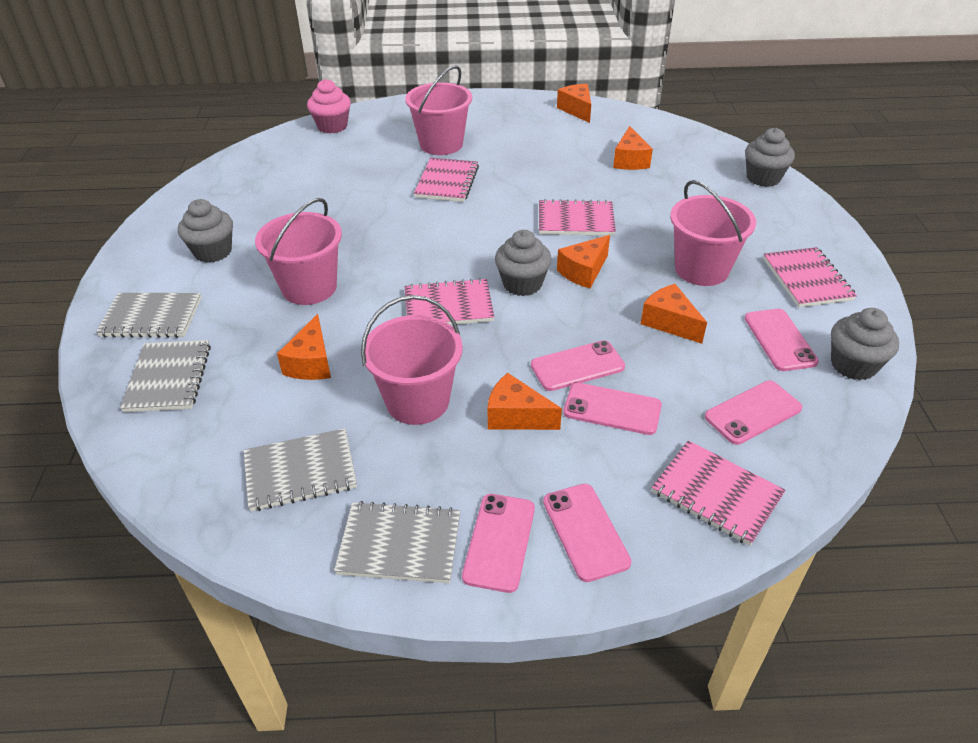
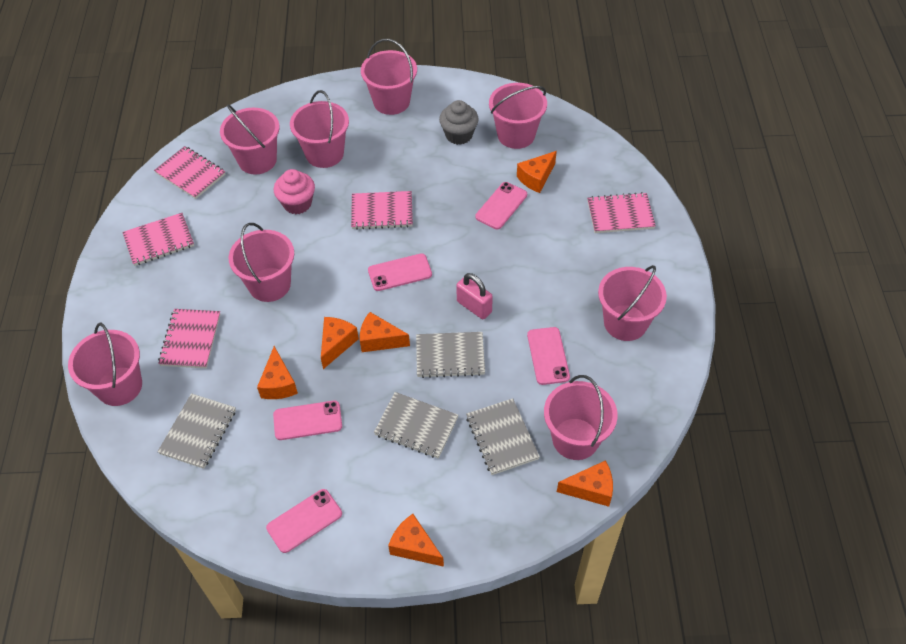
grey cupcake: 4 -> 1
pink bucket: 4 -> 8
pink padlock: 0 -> 1
pink phone: 6 -> 5

